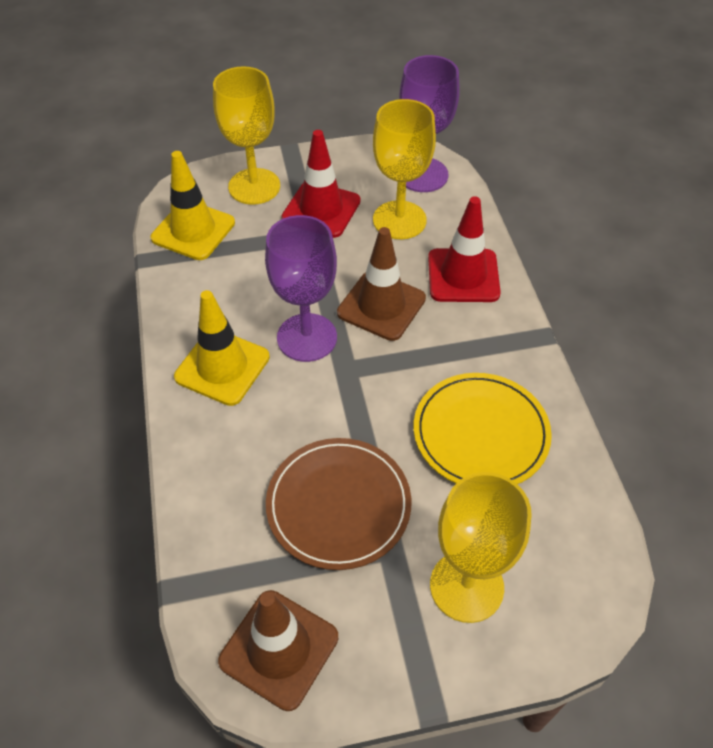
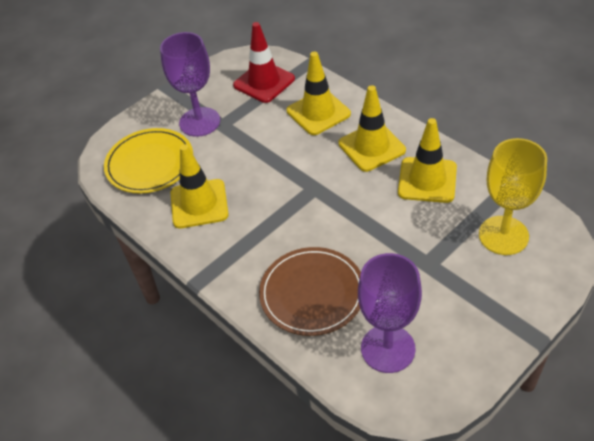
brown traffic cone: 2 -> 0
red traffic cone: 2 -> 1
yellow goblet: 3 -> 1
yellow traffic cone: 2 -> 4

